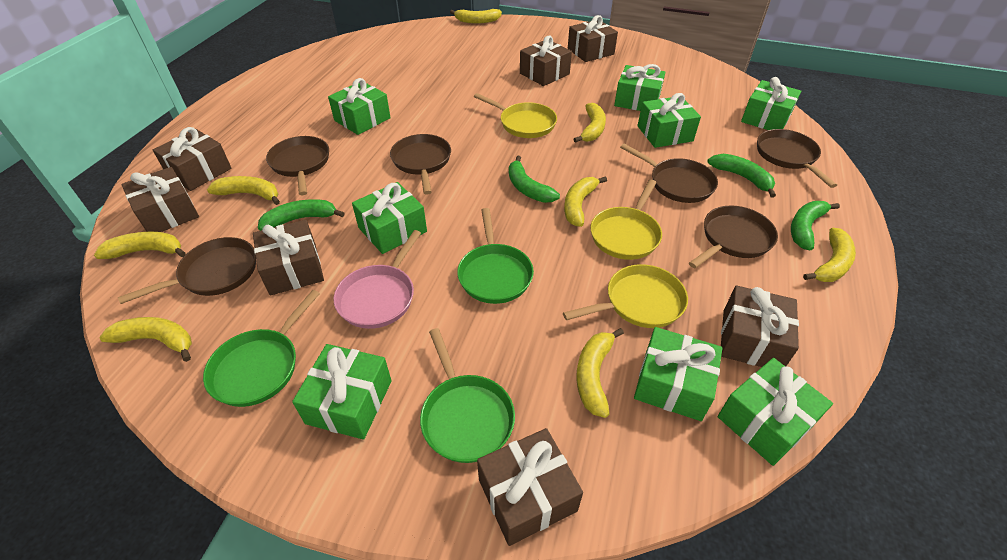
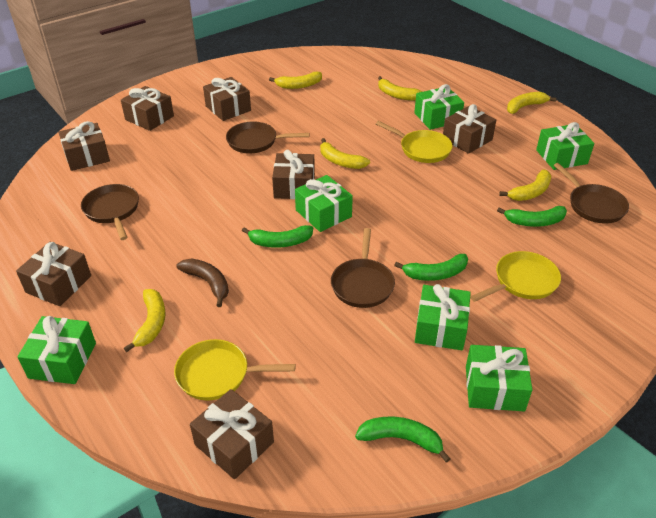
brown banana: 0 -> 1
brown pan: 6 -> 4
green gift: 8 -> 6
green pan: 3 -> 0
pink pan: 1 -> 0
yellow banana: 8 -> 6

